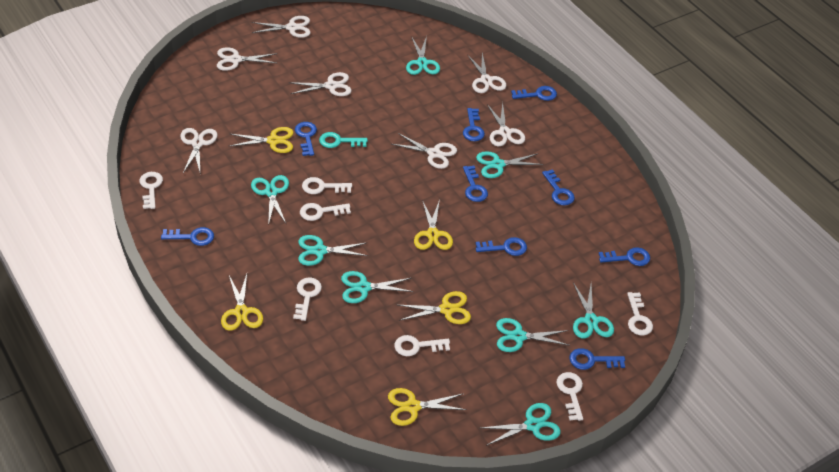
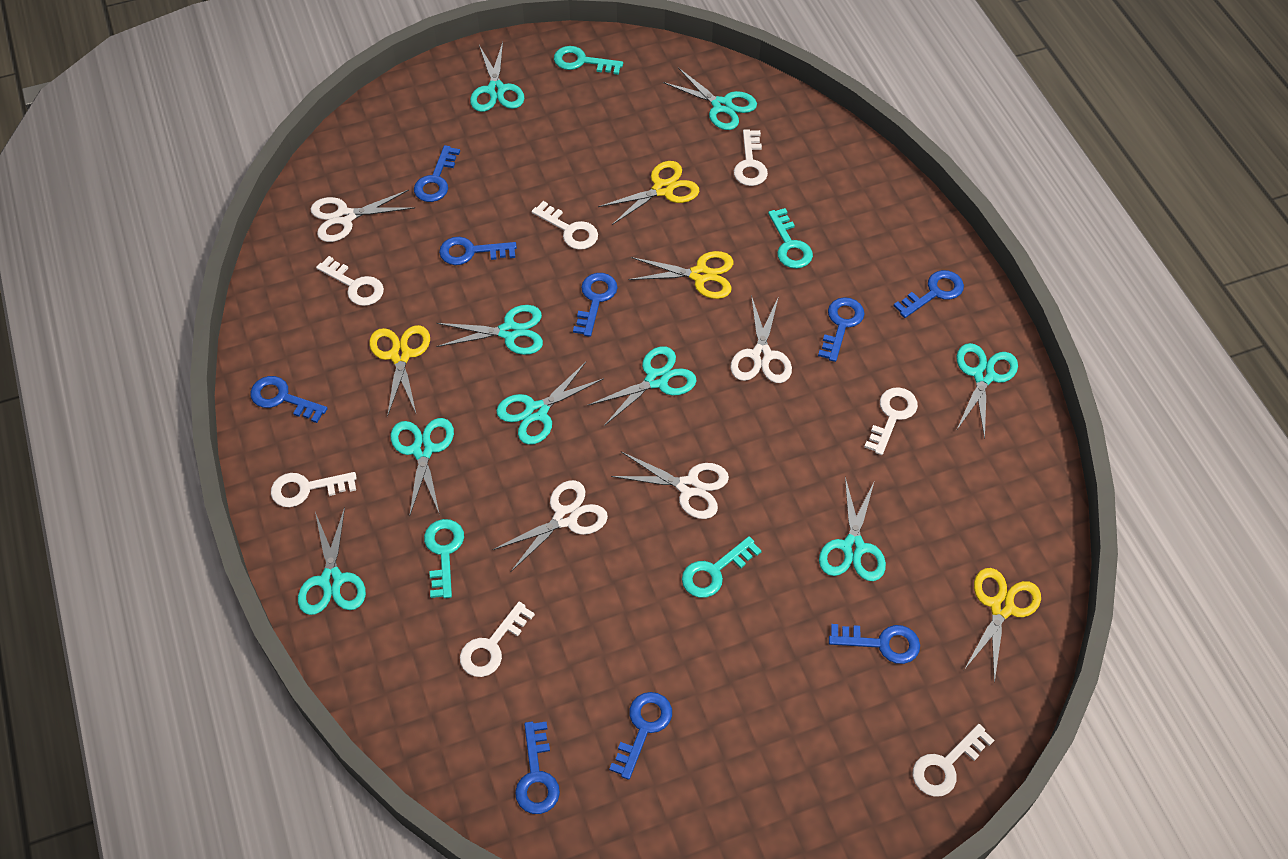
turquoise key: 1 -> 4
turquoise scissors: 8 -> 9
white scissors: 7 -> 4
yellow scissors: 5 -> 4

